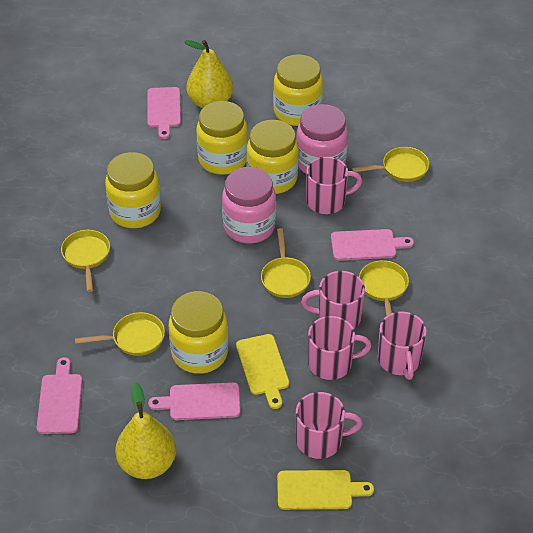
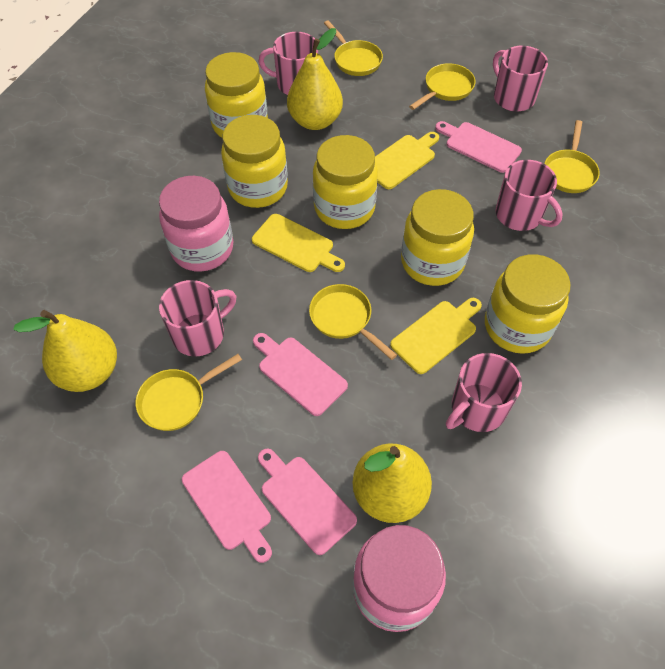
yellow cutting board: 2 -> 3
yellow pear: 2 -> 3

